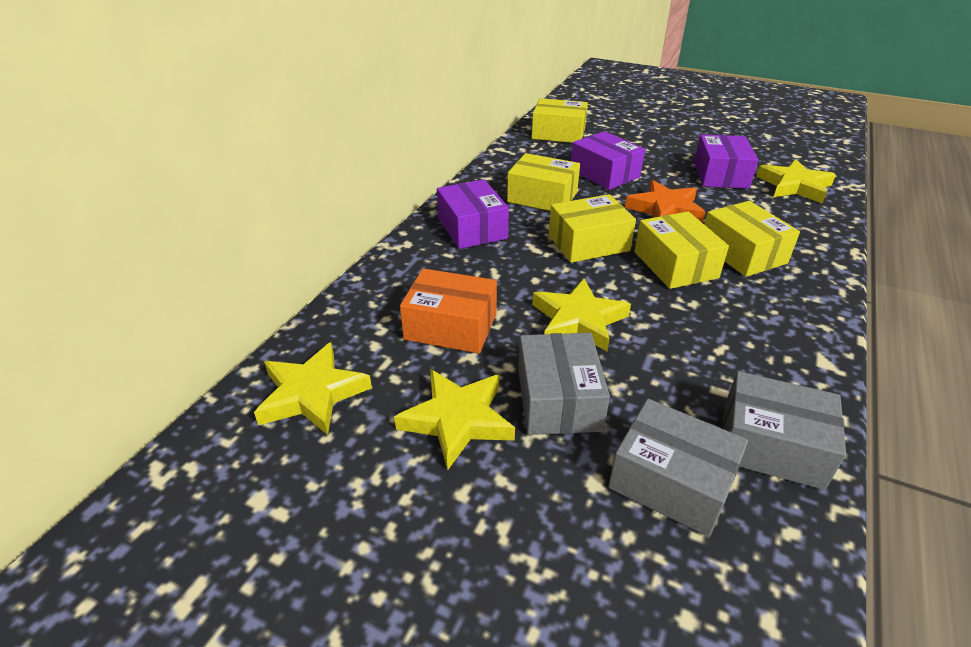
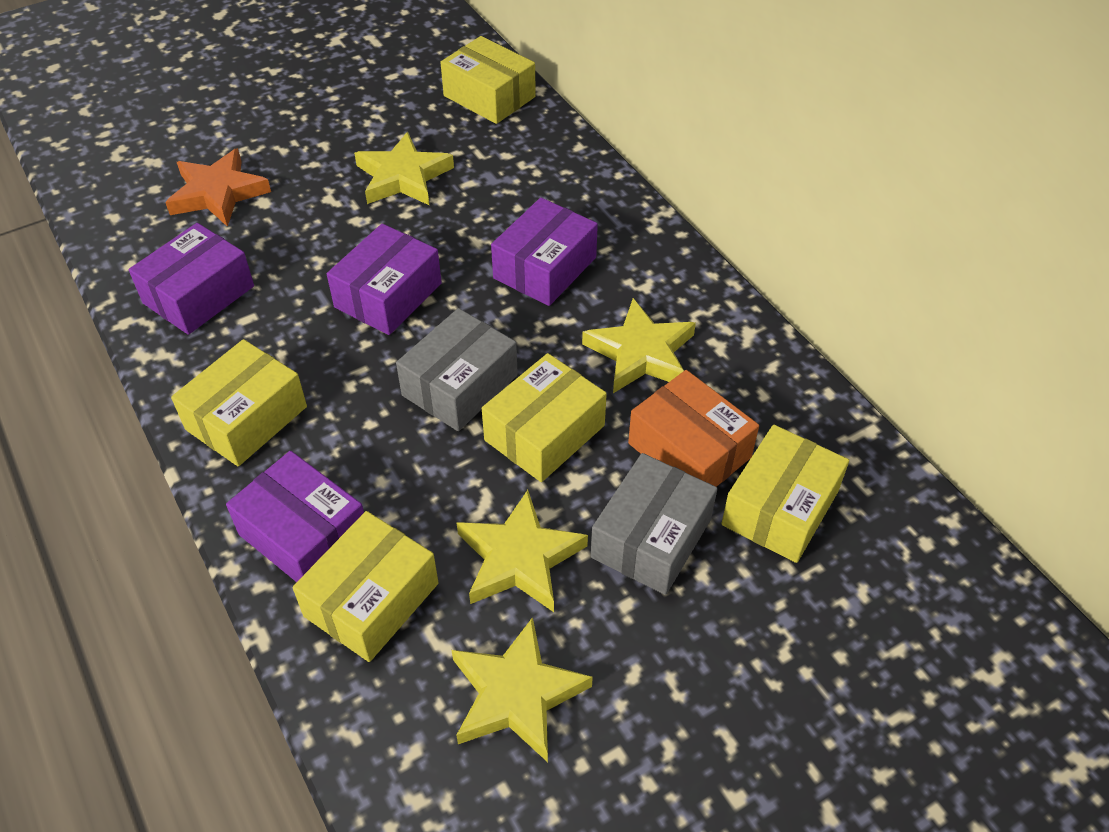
grey box: 3 -> 2
purple box: 3 -> 4

